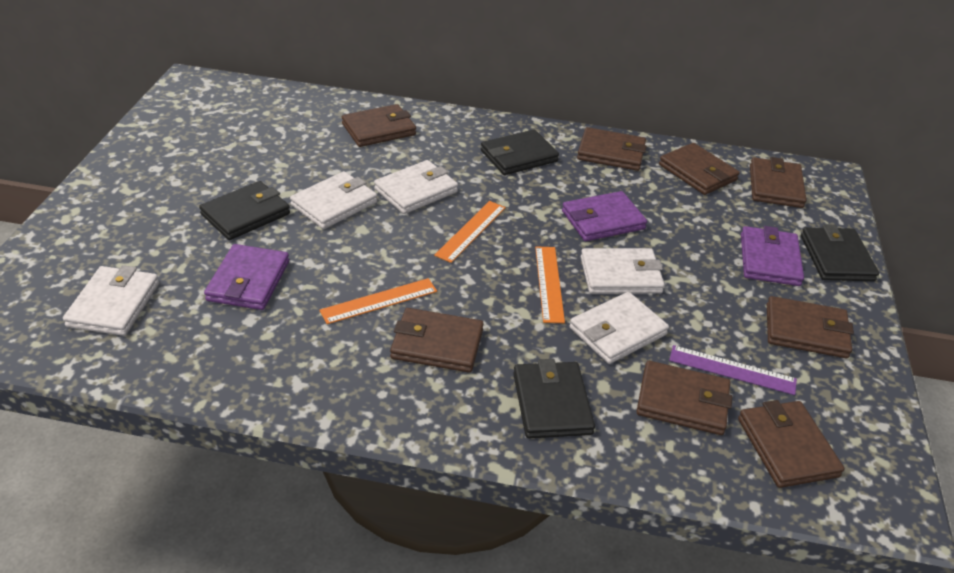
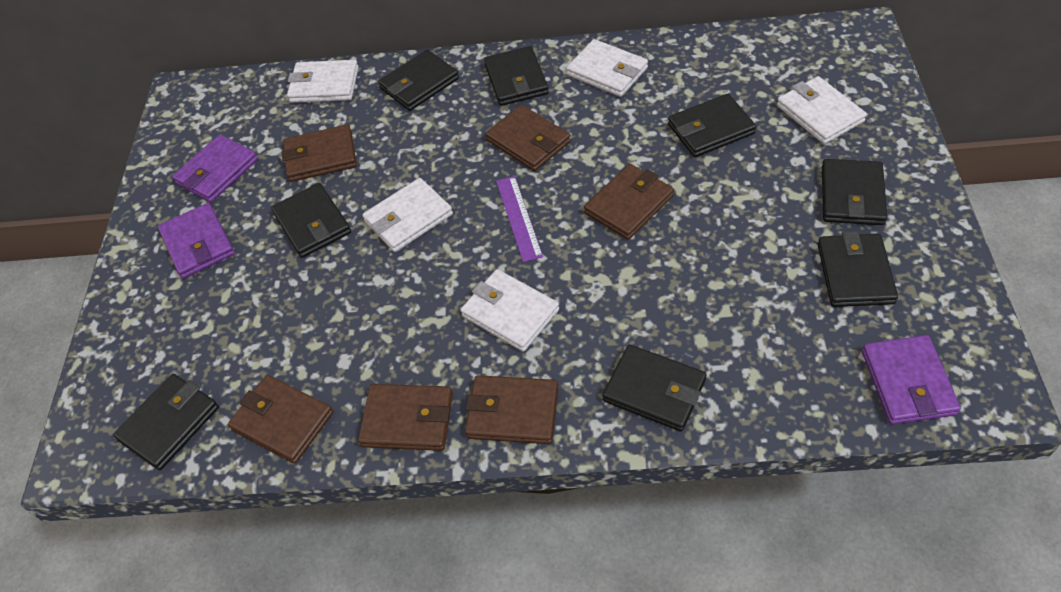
black wallet: 4 -> 8
brown wallet: 8 -> 6
orange ruler: 3 -> 0

